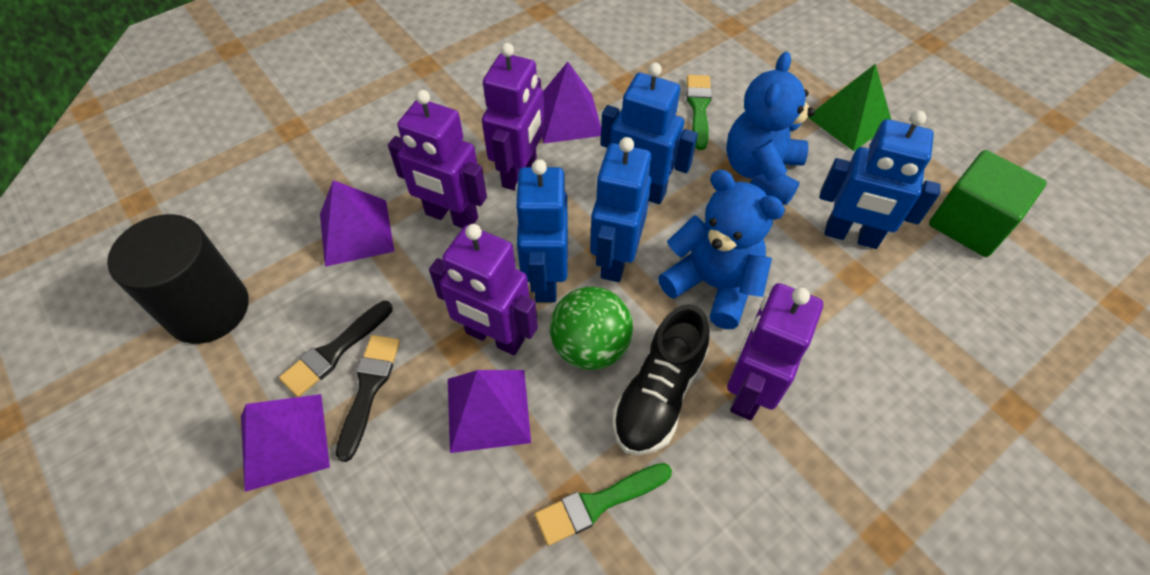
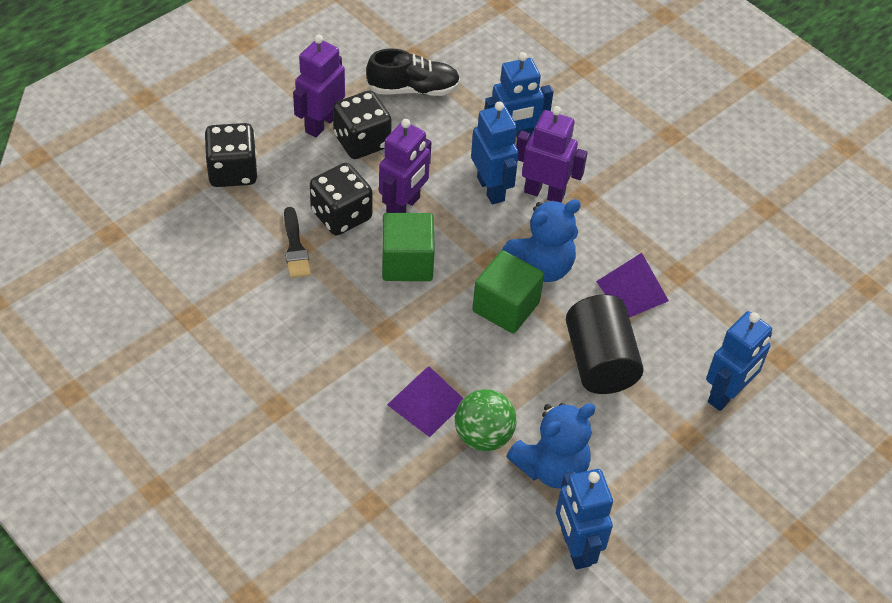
black brush: 2 -> 1
black dice: 0 -> 3
green brush: 2 -> 0
green cube: 1 -> 2
green pyramid: 1 -> 0
purple pyramid: 4 -> 2
purple robot: 4 -> 3

